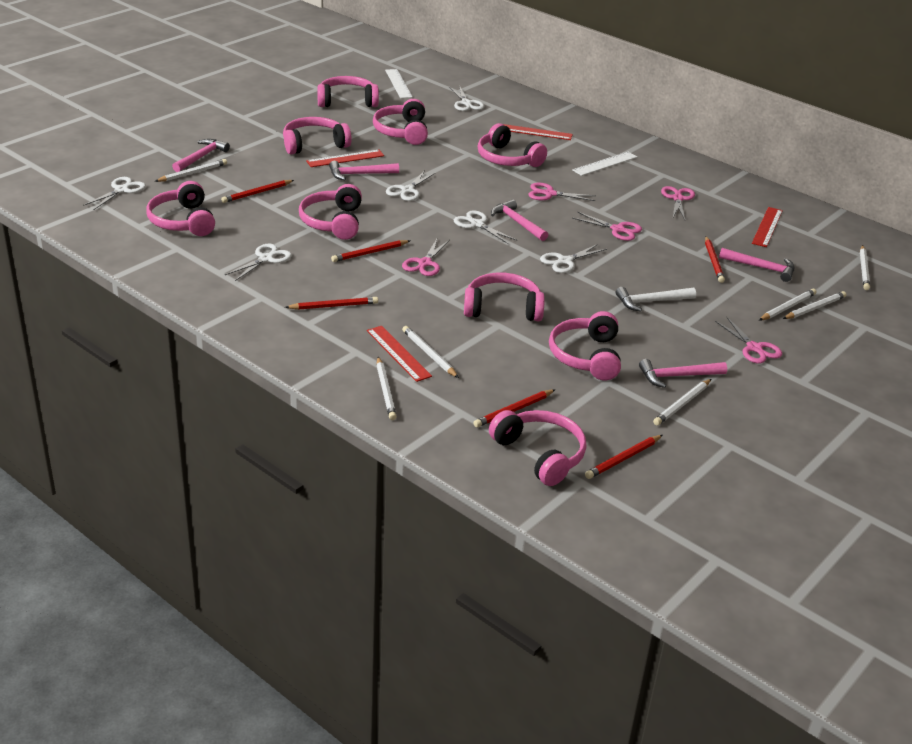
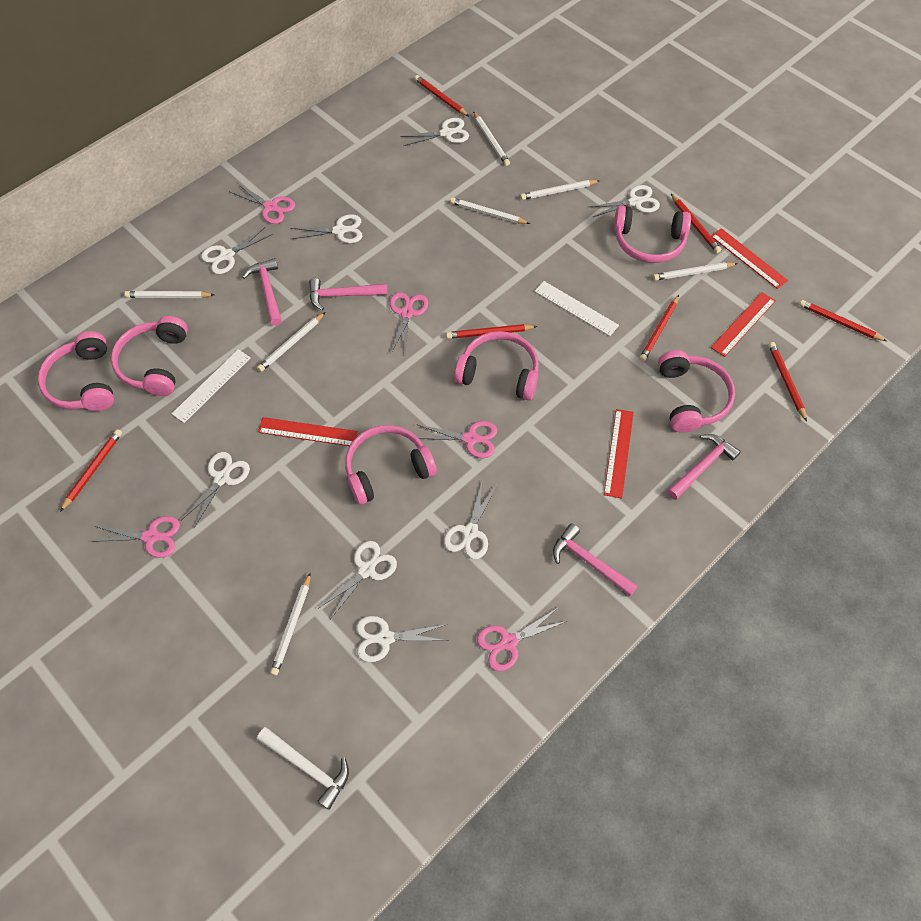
pink hammer: 5 -> 4
pink headphones: 9 -> 6
red pencil: 6 -> 7
white scissors: 6 -> 8

